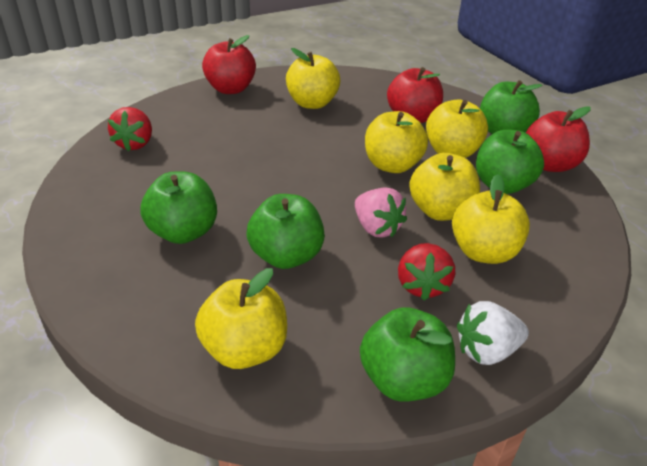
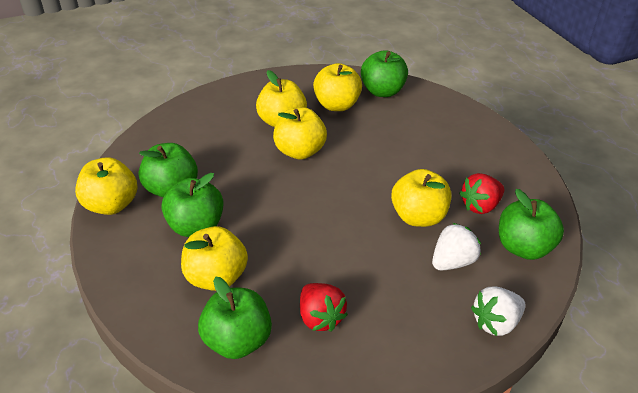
pink strawberry: 1 -> 0
red apple: 3 -> 0
white strawberry: 1 -> 2

